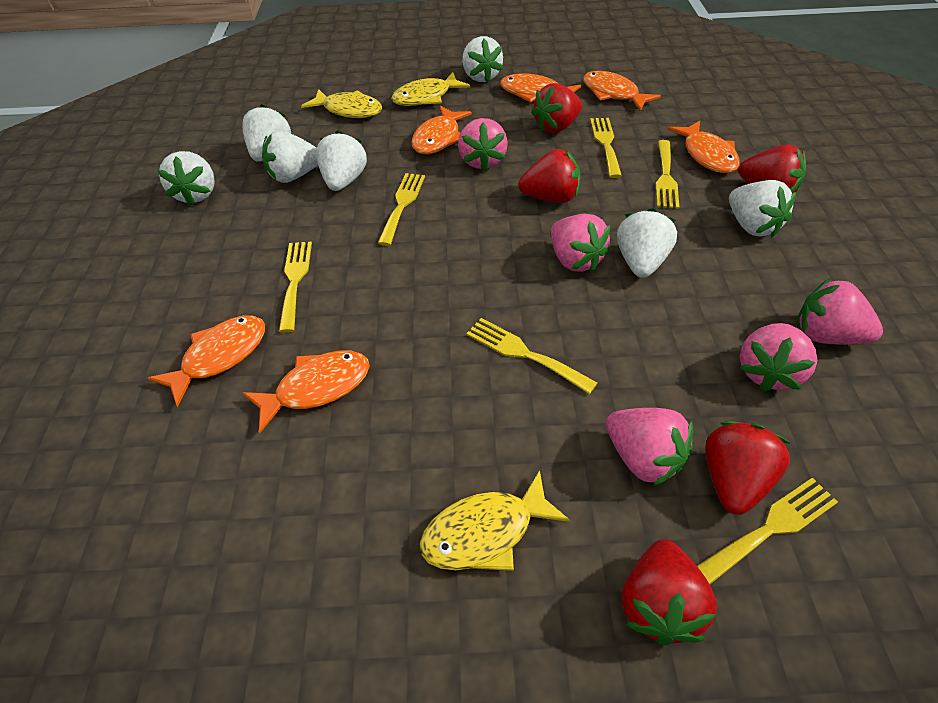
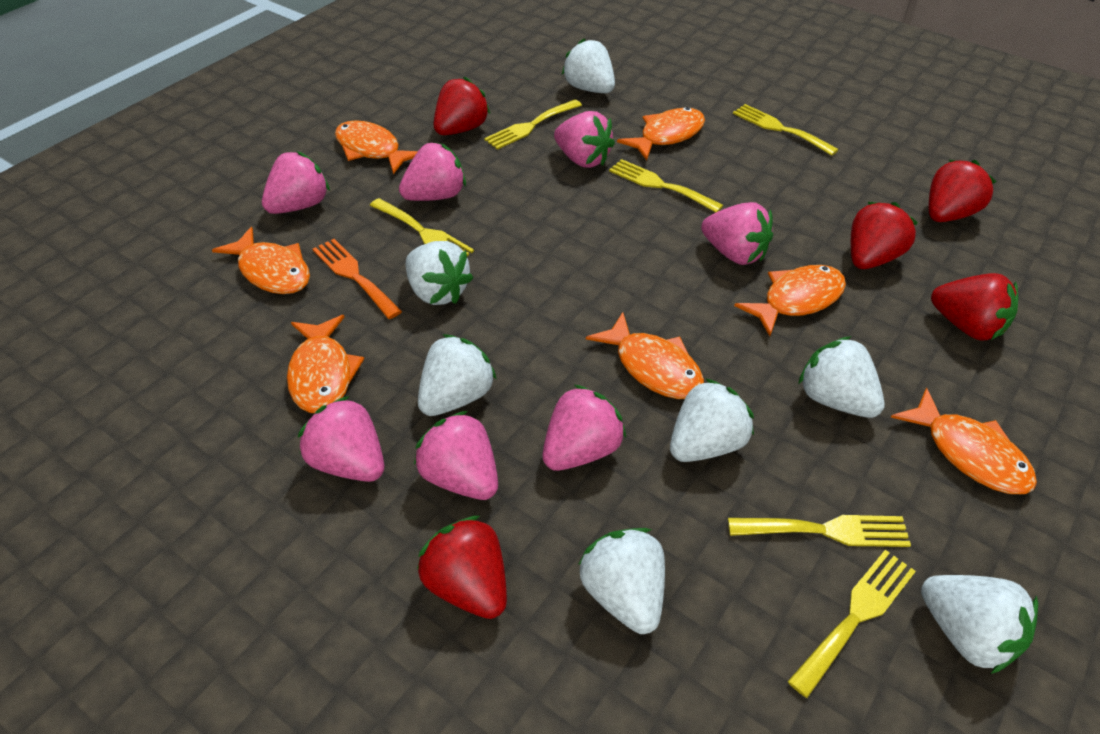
orange fish: 6 -> 7
orange fork: 0 -> 1
pink strawberry: 5 -> 7
yellow fish: 3 -> 0

